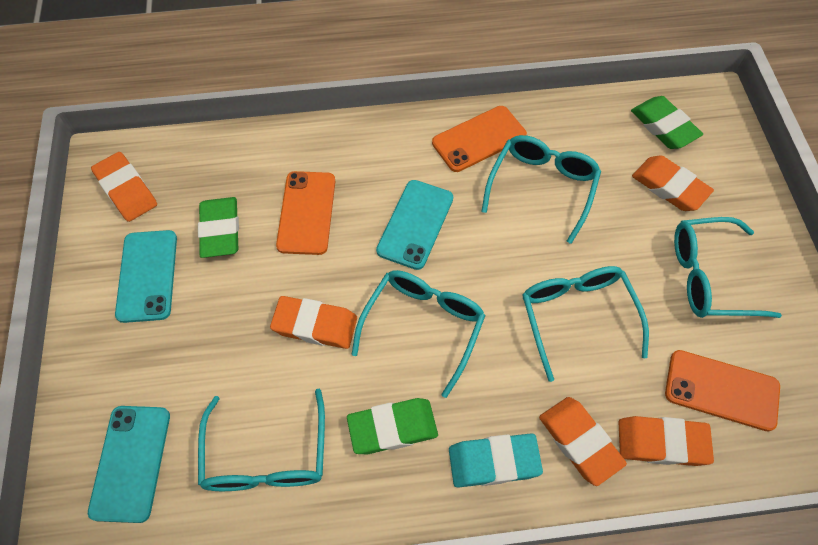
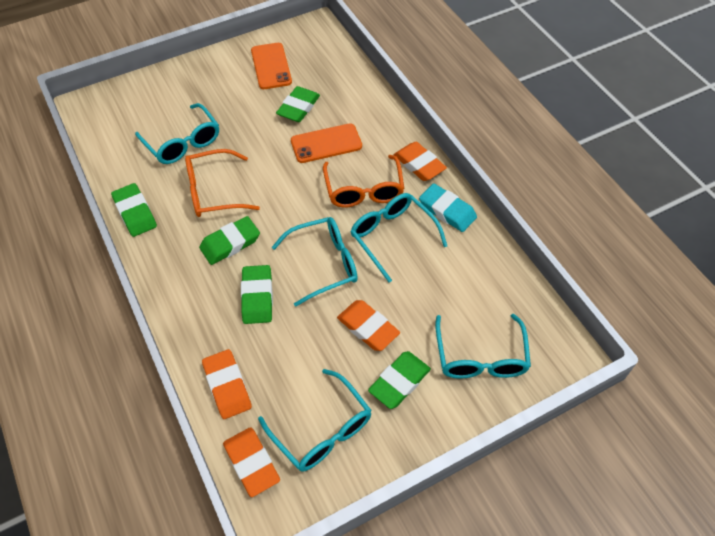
green eraser: 3 -> 5
orange eraser: 5 -> 4
orange glasses: 0 -> 2
orange phone: 3 -> 2
turquoise phone: 3 -> 0

